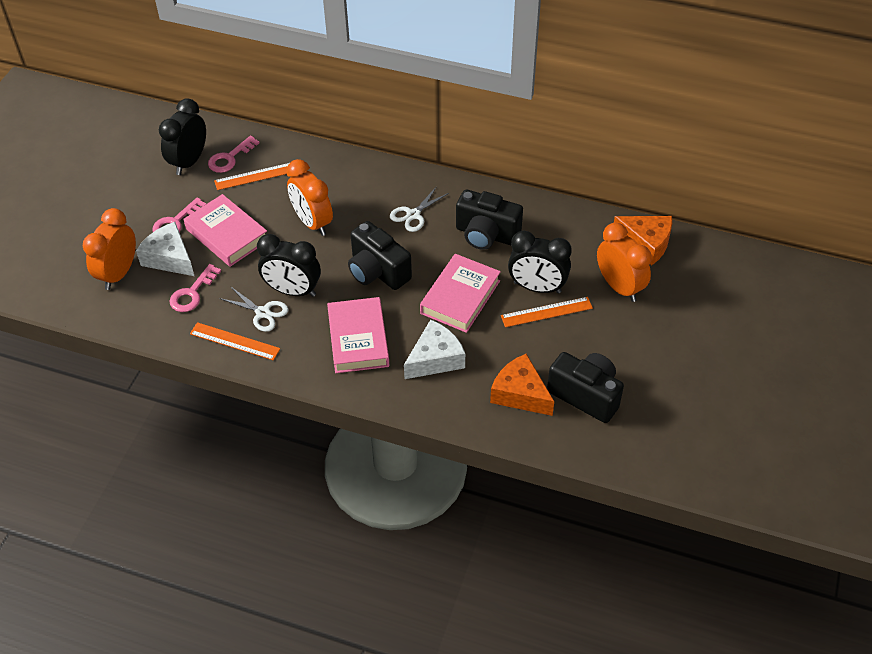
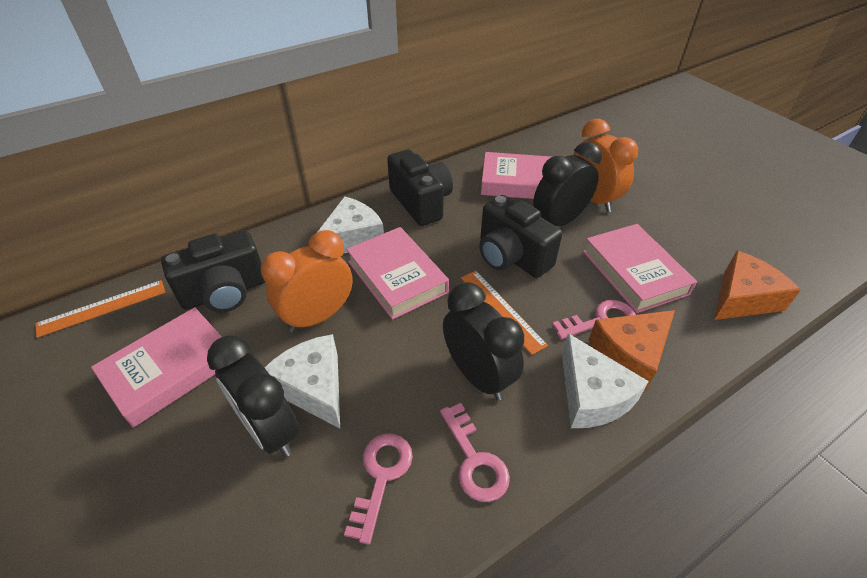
orange clock: 3 -> 2
orange ruler: 3 -> 2
pink book: 3 -> 4
white cheese: 2 -> 3
white scissors: 2 -> 0

